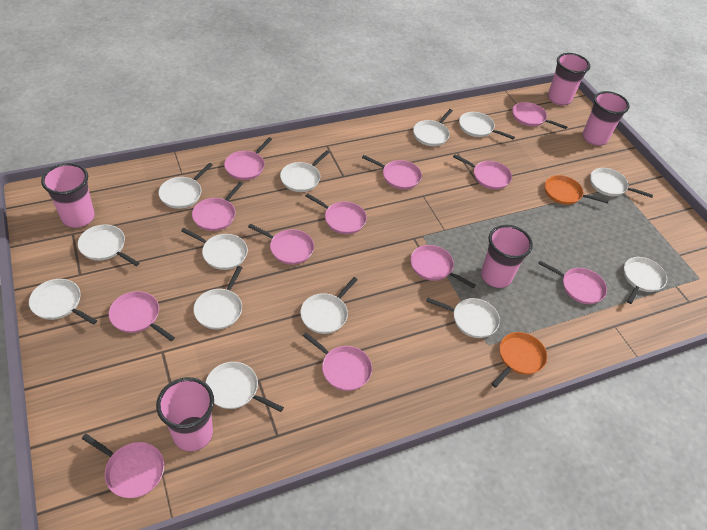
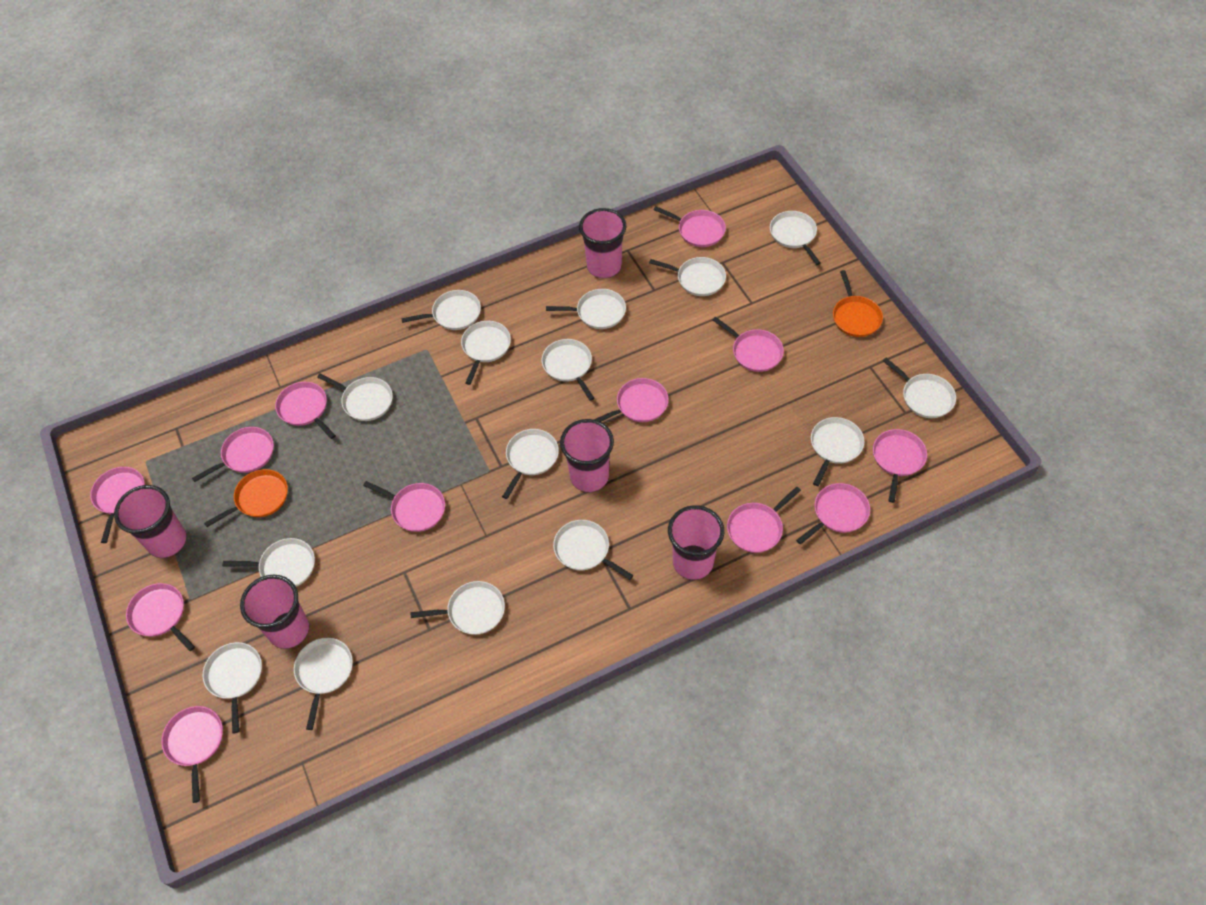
white pan: 13 -> 15

